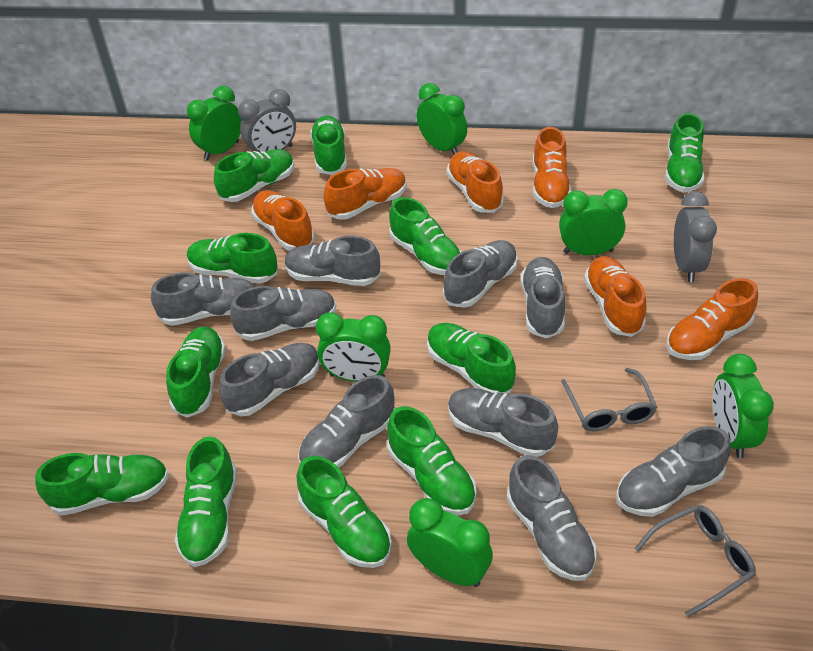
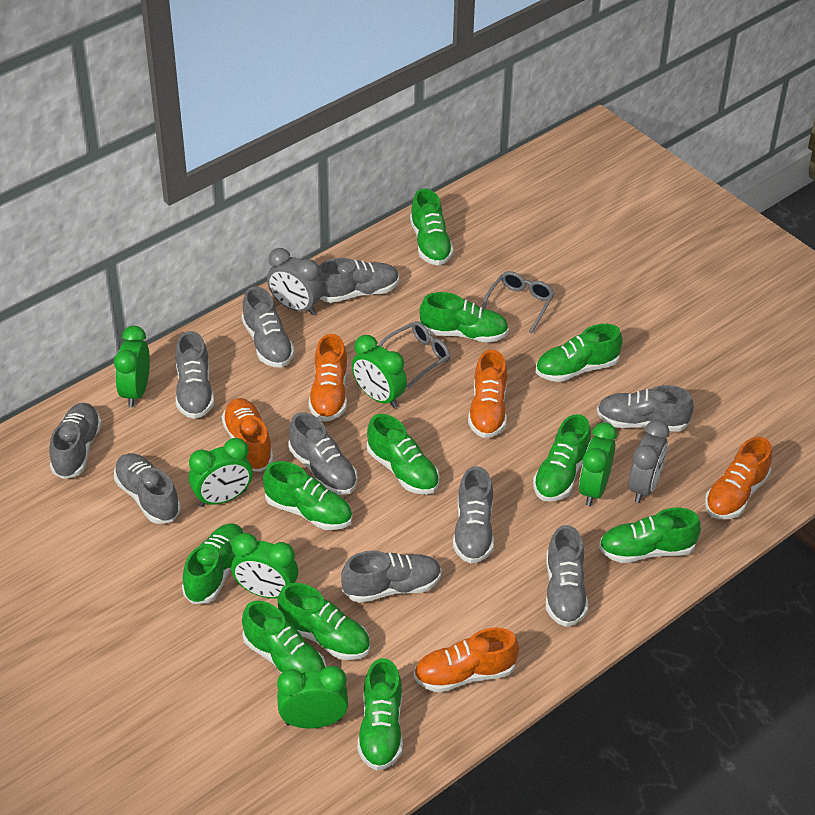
orange shoe: 6 -> 5

